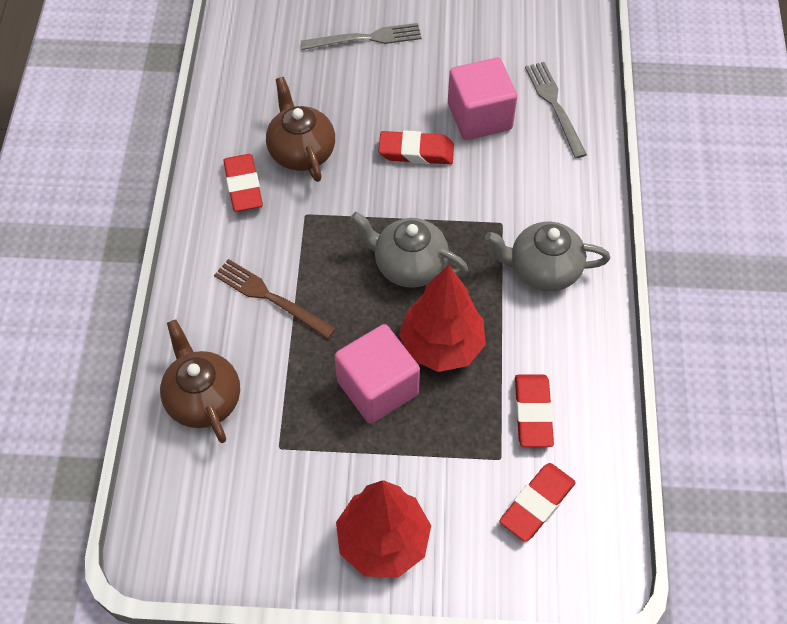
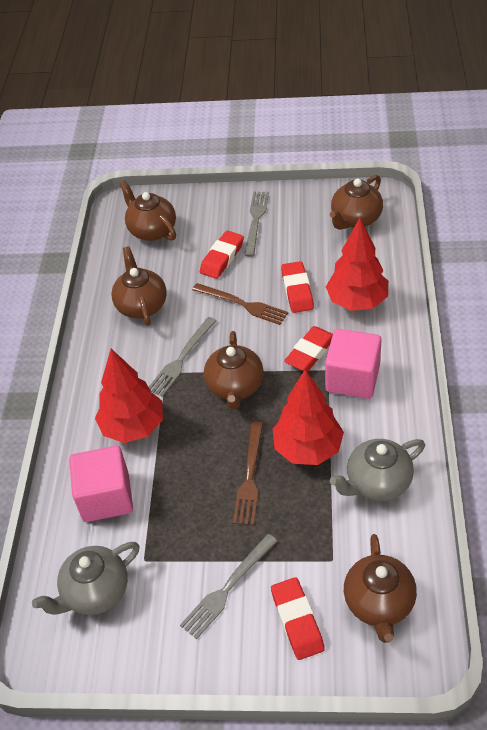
brown fork: 1 -> 2
brown teapot: 2 -> 5
grey fork: 2 -> 3
red tree: 2 -> 3

